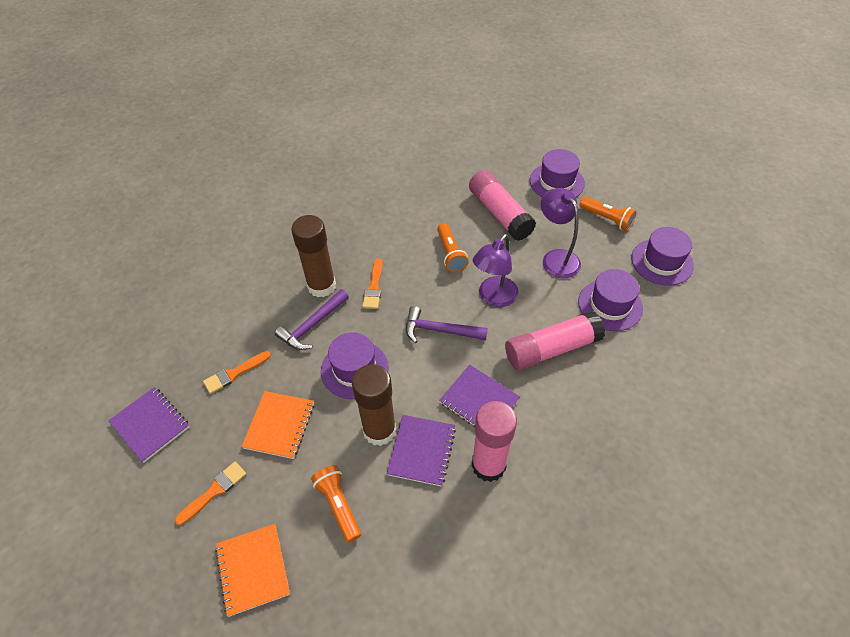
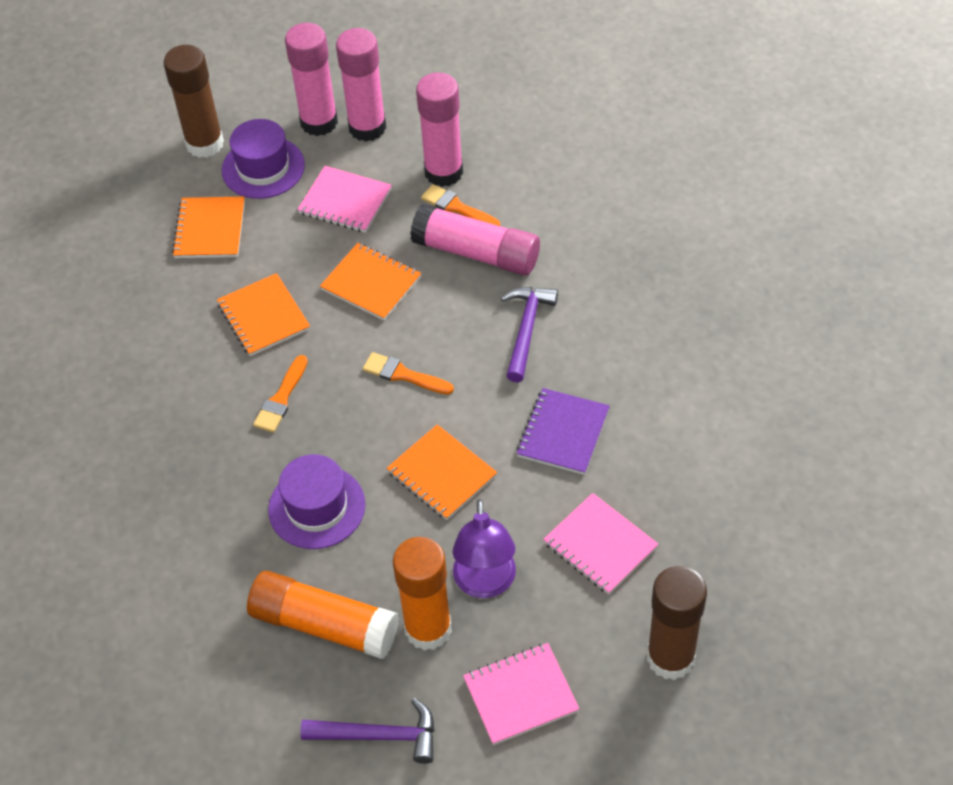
orange flashlight: 3 -> 0
orange glue stick: 0 -> 2
orange notebook: 2 -> 4
pink glue stick: 3 -> 4
pink notebook: 0 -> 3
purple hat: 4 -> 2
purple lamp: 2 -> 1
purple notebook: 3 -> 1

